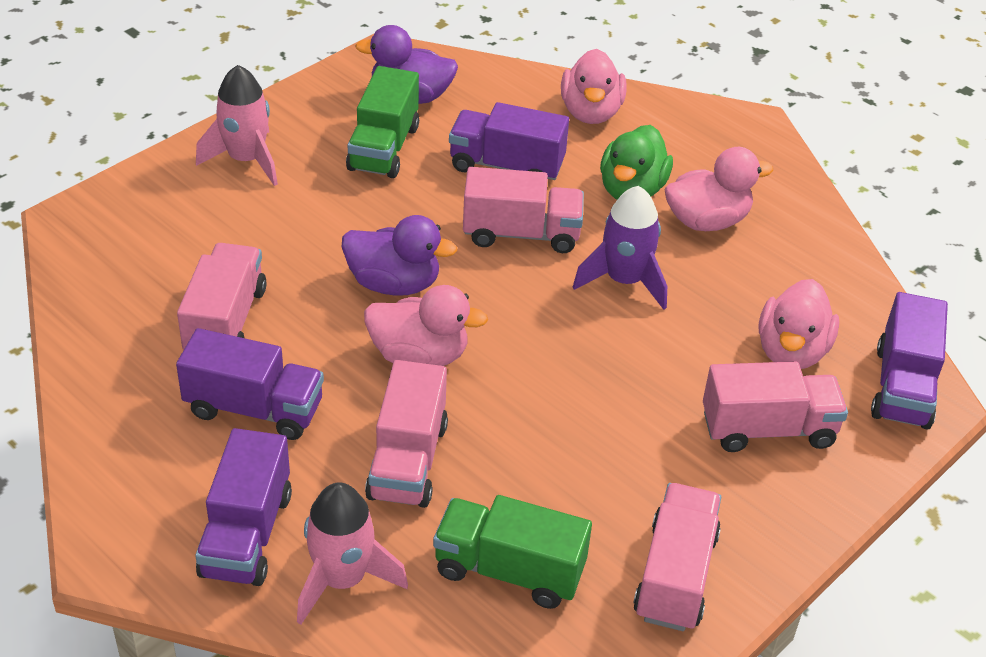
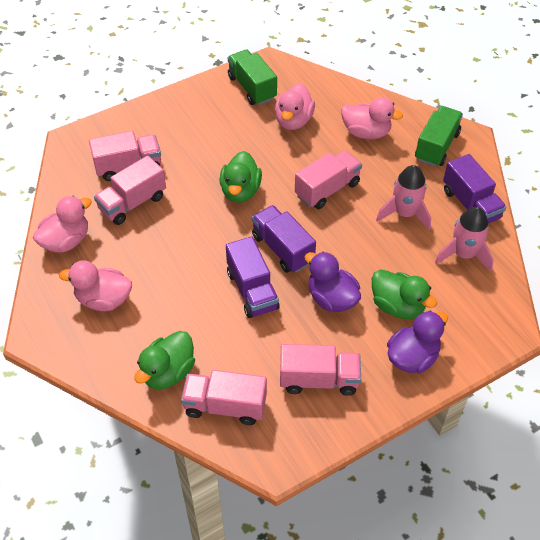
green duck: 1 -> 3
purple rocket: 1 -> 0
purple truck: 4 -> 3

